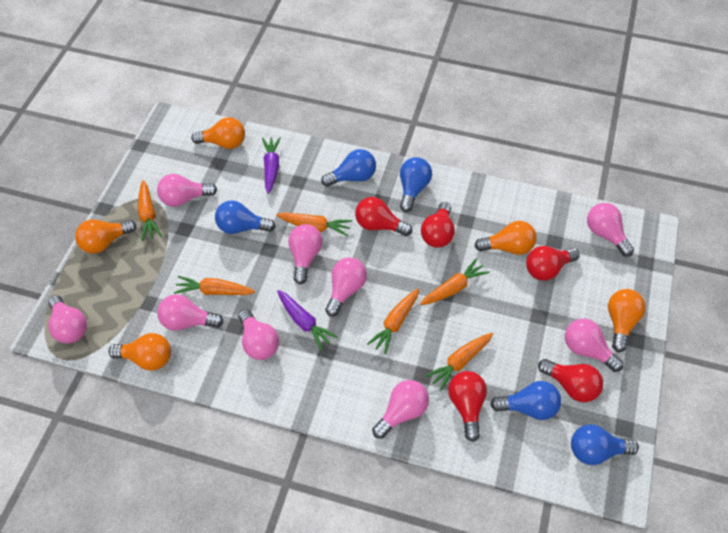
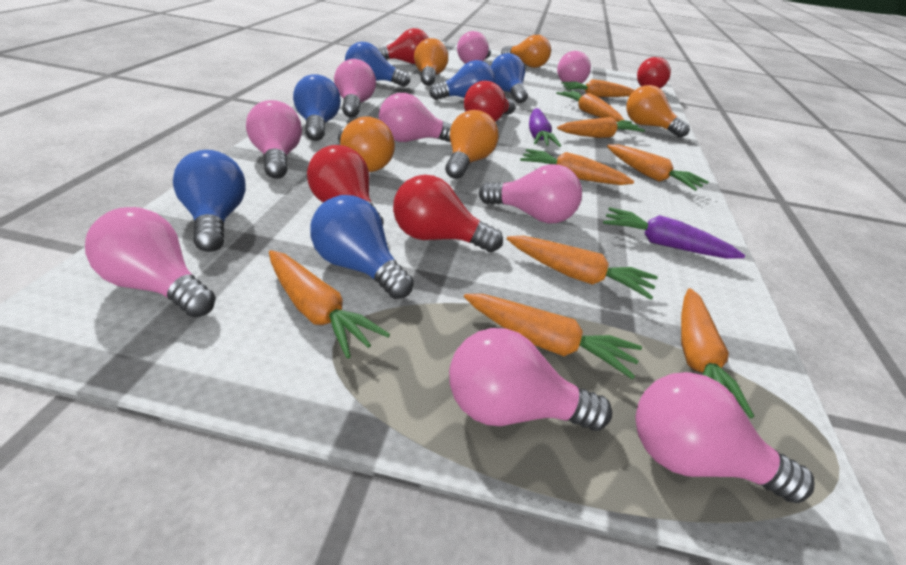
blue light bulb: 5 -> 6
orange carrot: 6 -> 9

